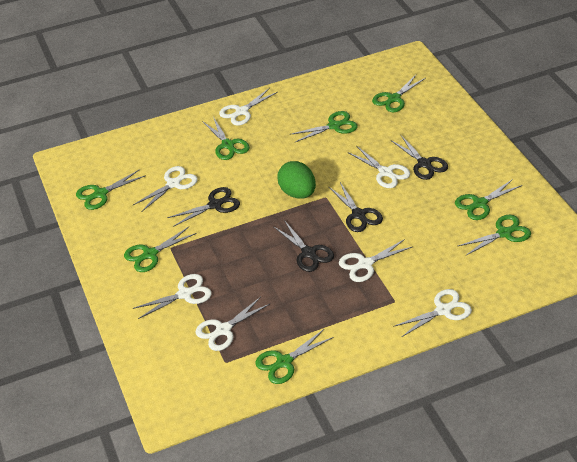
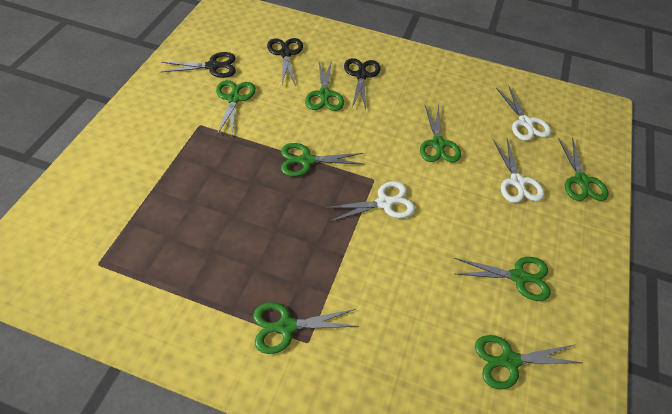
black scissors: 4 -> 3
green egg: 1 -> 0
white scissors: 7 -> 3

